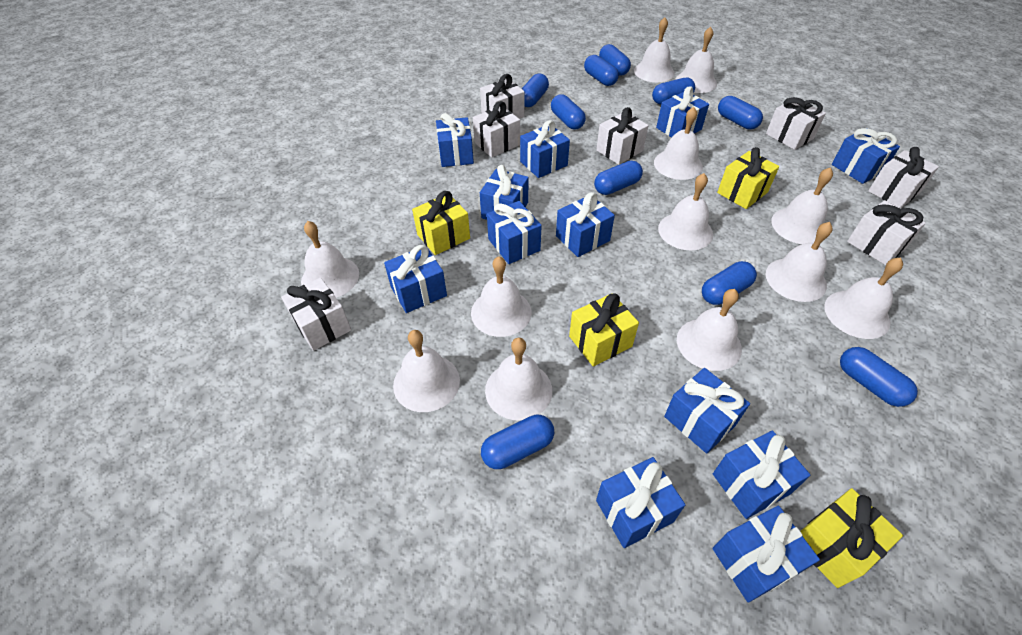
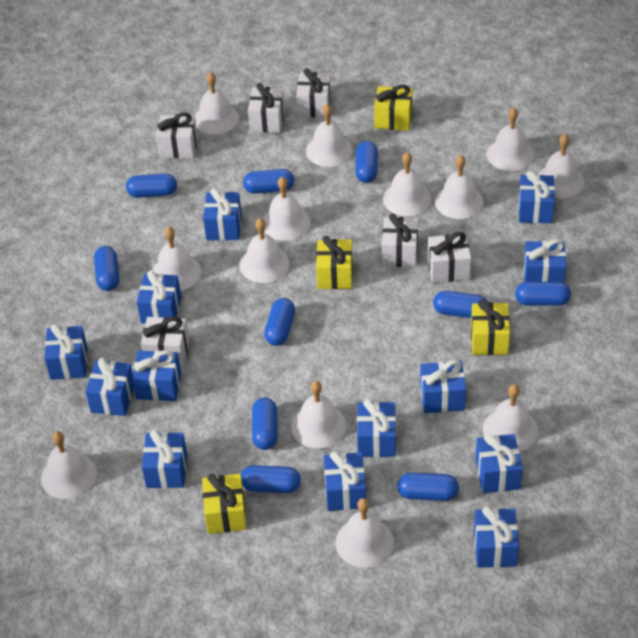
blue gift: 12 -> 13
white bell: 12 -> 13
white gift: 7 -> 6

